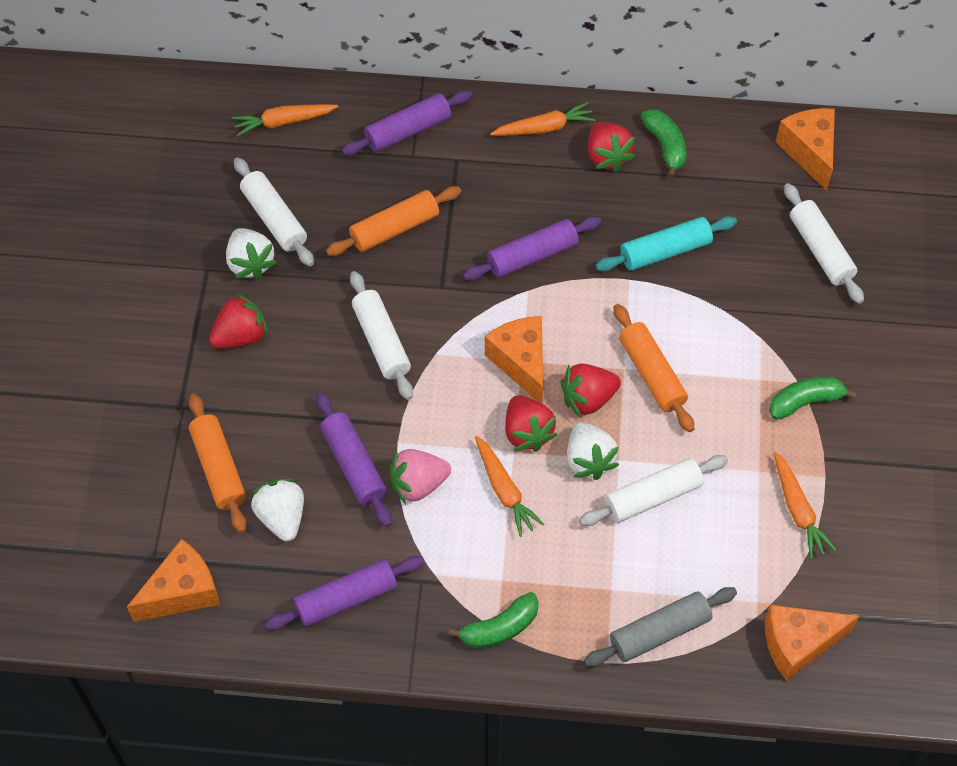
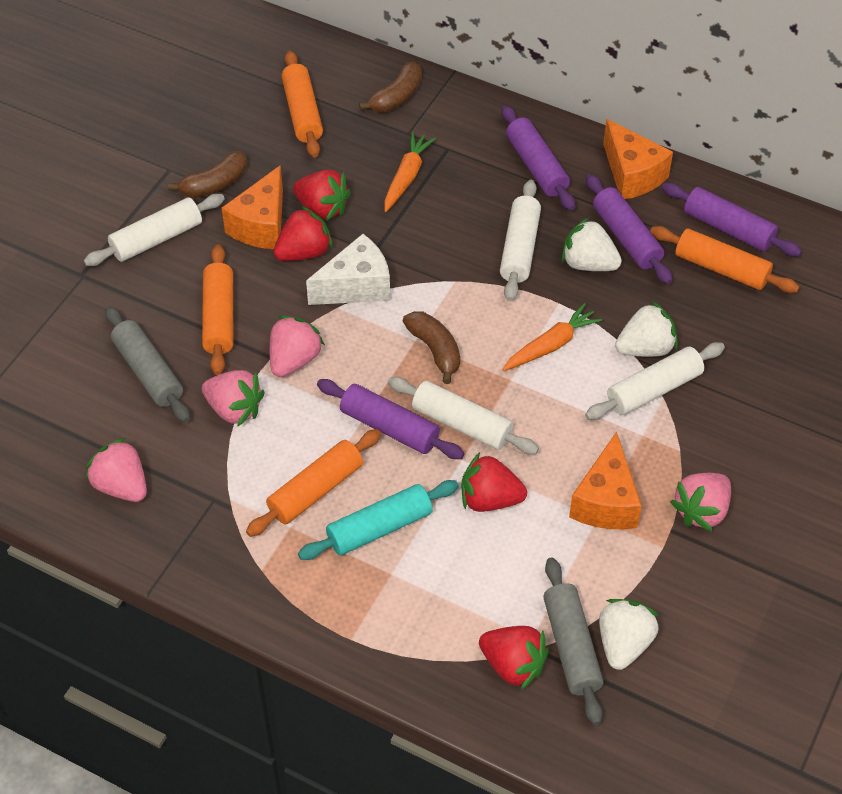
brown banana: 0 -> 3
green banana: 3 -> 0
grey rolling pin: 1 -> 2
orange carrot: 4 -> 2
orange cheese: 4 -> 3
orange rolling pin: 3 -> 4
pink strawberry: 1 -> 4
white cheese: 0 -> 1

